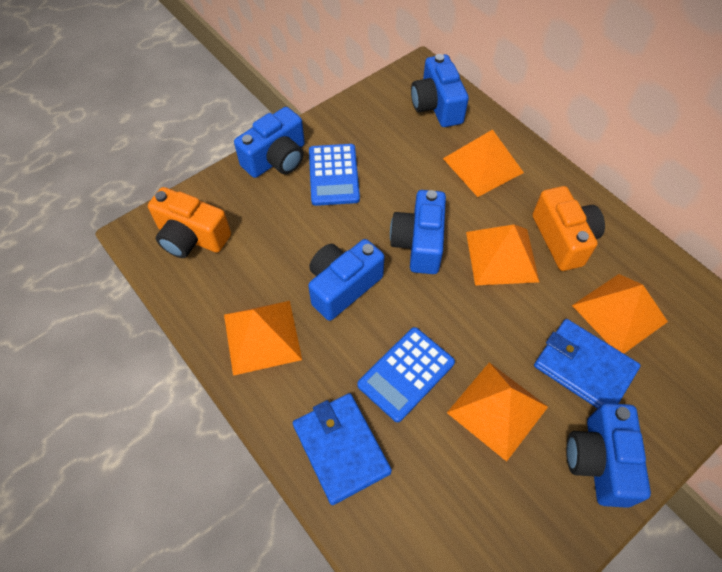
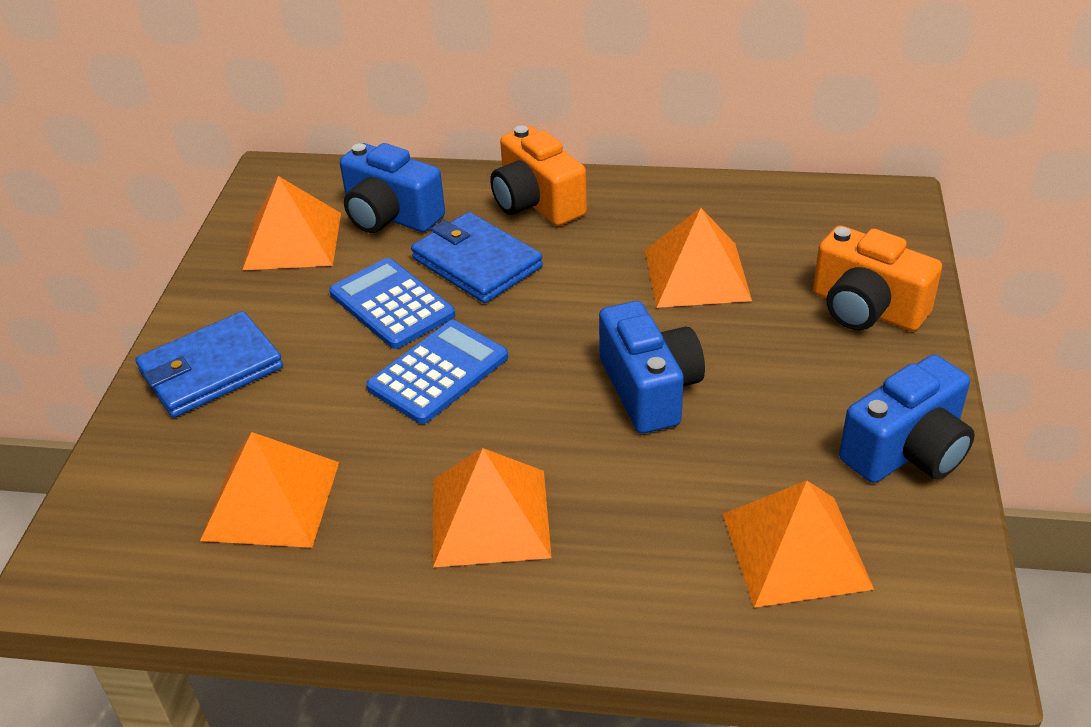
blue camera: 5 -> 3

